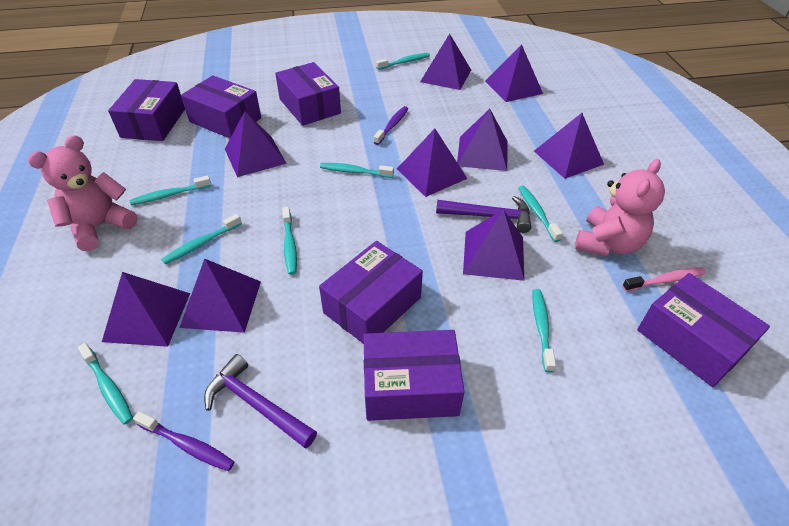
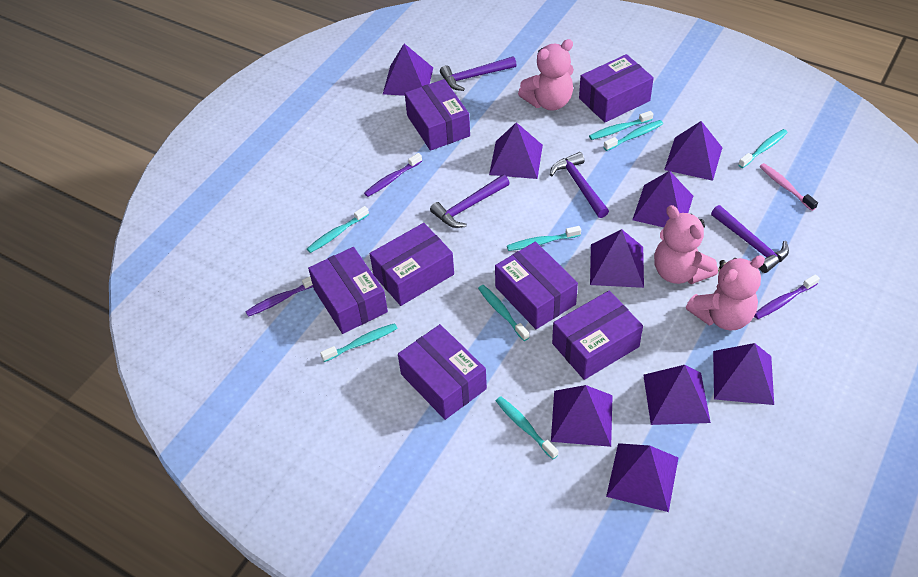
pink teddy bear: 2 -> 3
purple box: 6 -> 7
purple hammer: 2 -> 4
purple toothbrush: 2 -> 3

